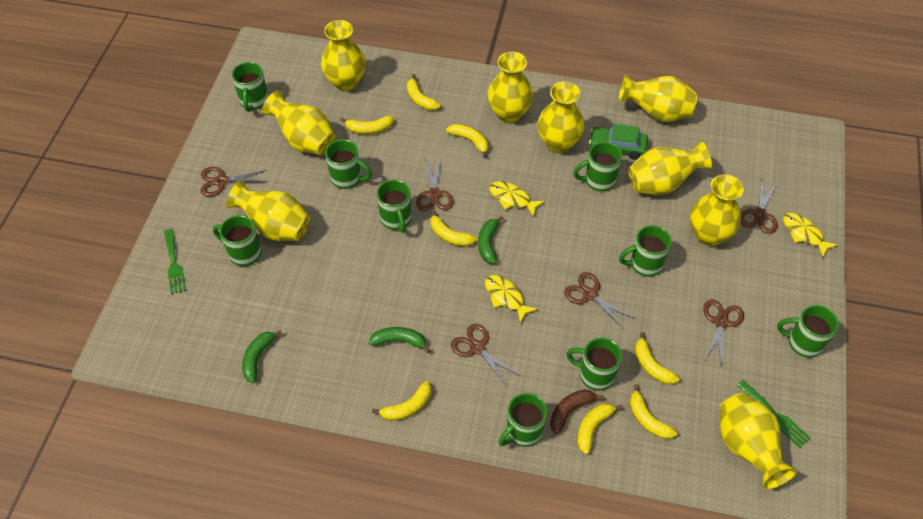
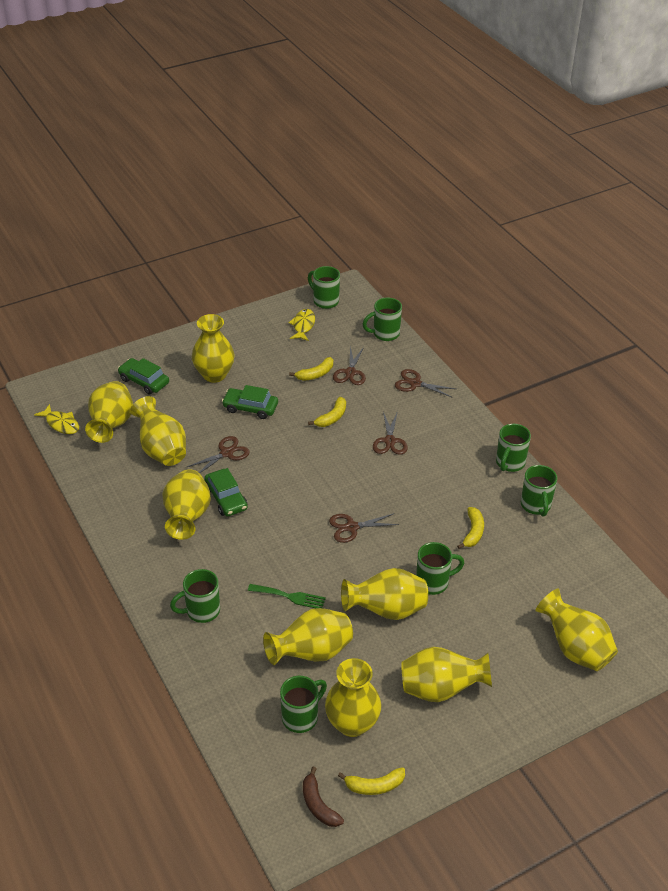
brown scissors: 6 -> 5
green banana: 3 -> 0
green car: 1 -> 3
green fork: 2 -> 1
green mug: 9 -> 7
yellow banana: 8 -> 4
yellow fish: 3 -> 2

